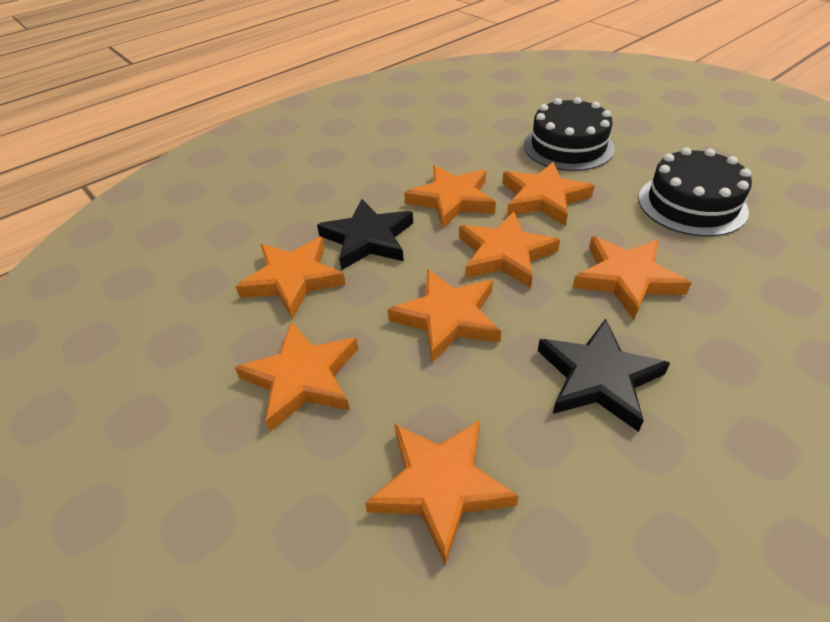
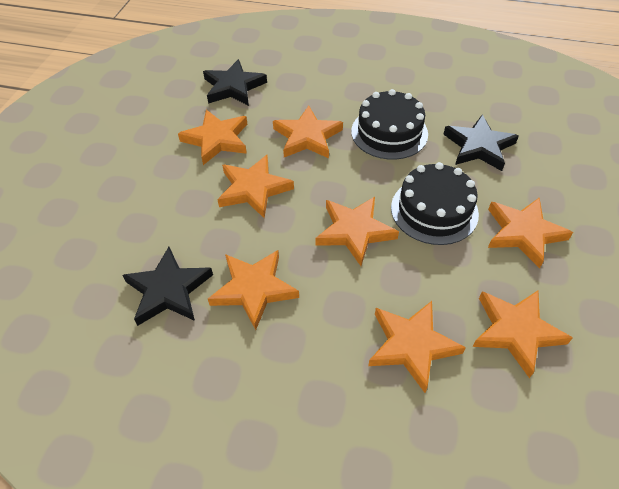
black star: 2 -> 3

